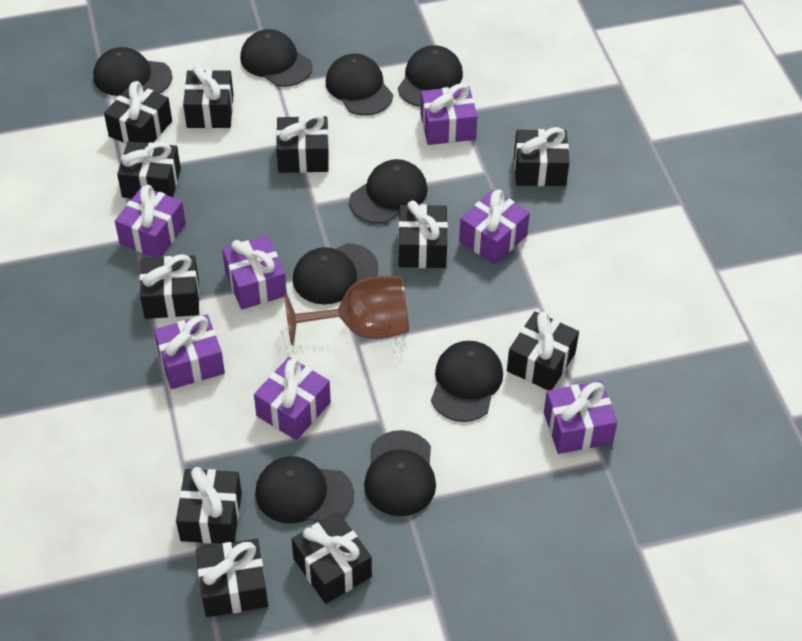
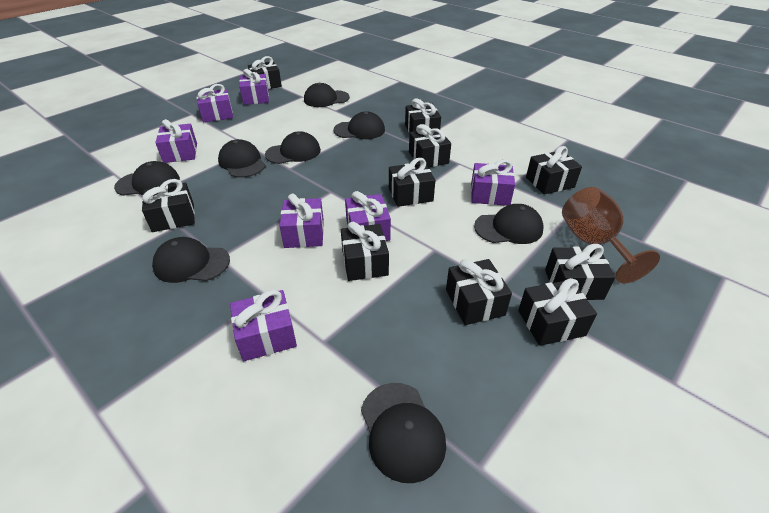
black cap: 9 -> 8
black gift: 11 -> 10

